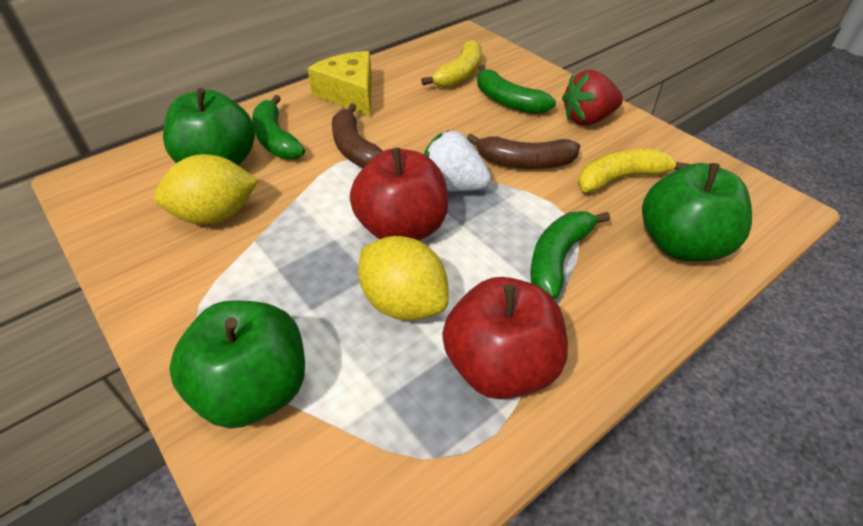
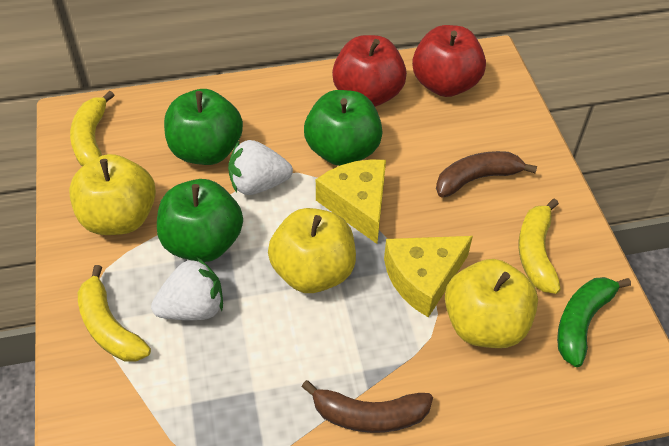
green banana: 3 -> 1
red strawberry: 1 -> 0
white strawberry: 1 -> 2
yellow apple: 0 -> 3
yellow banana: 2 -> 3
yellow cheese: 1 -> 2
yellow lemon: 2 -> 0

